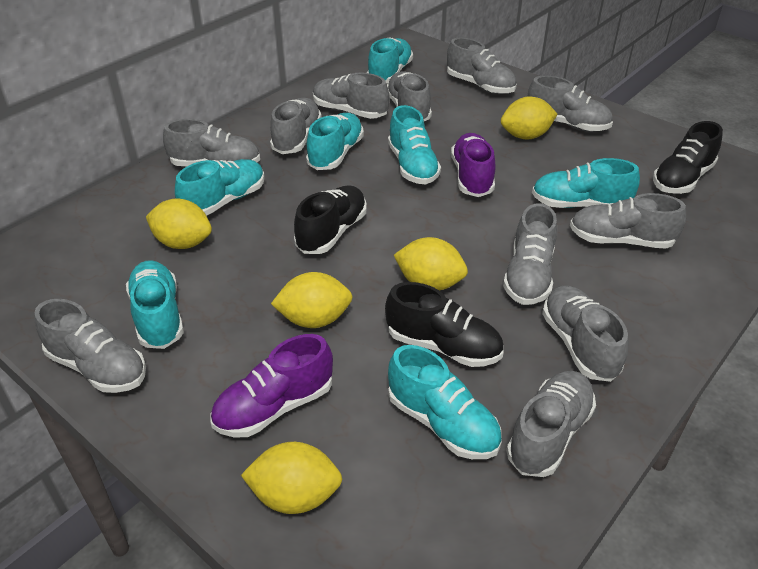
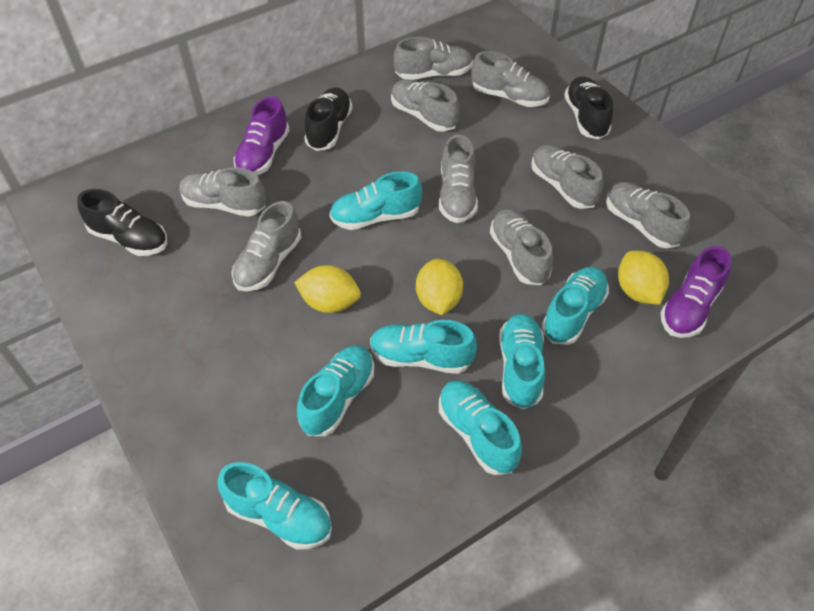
grey shoe: 11 -> 9
yellow lemon: 5 -> 3

